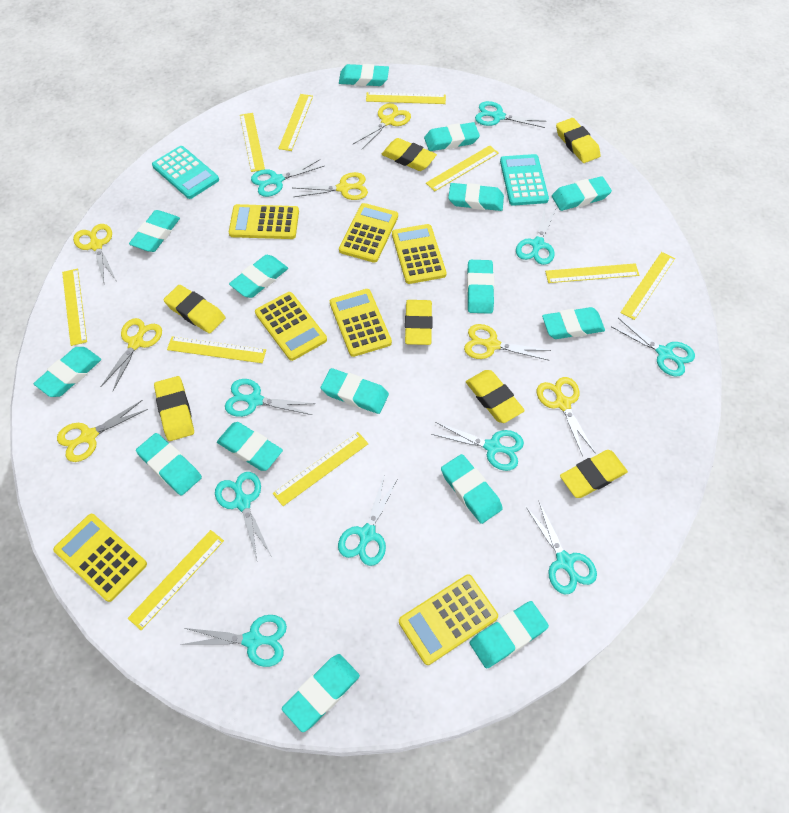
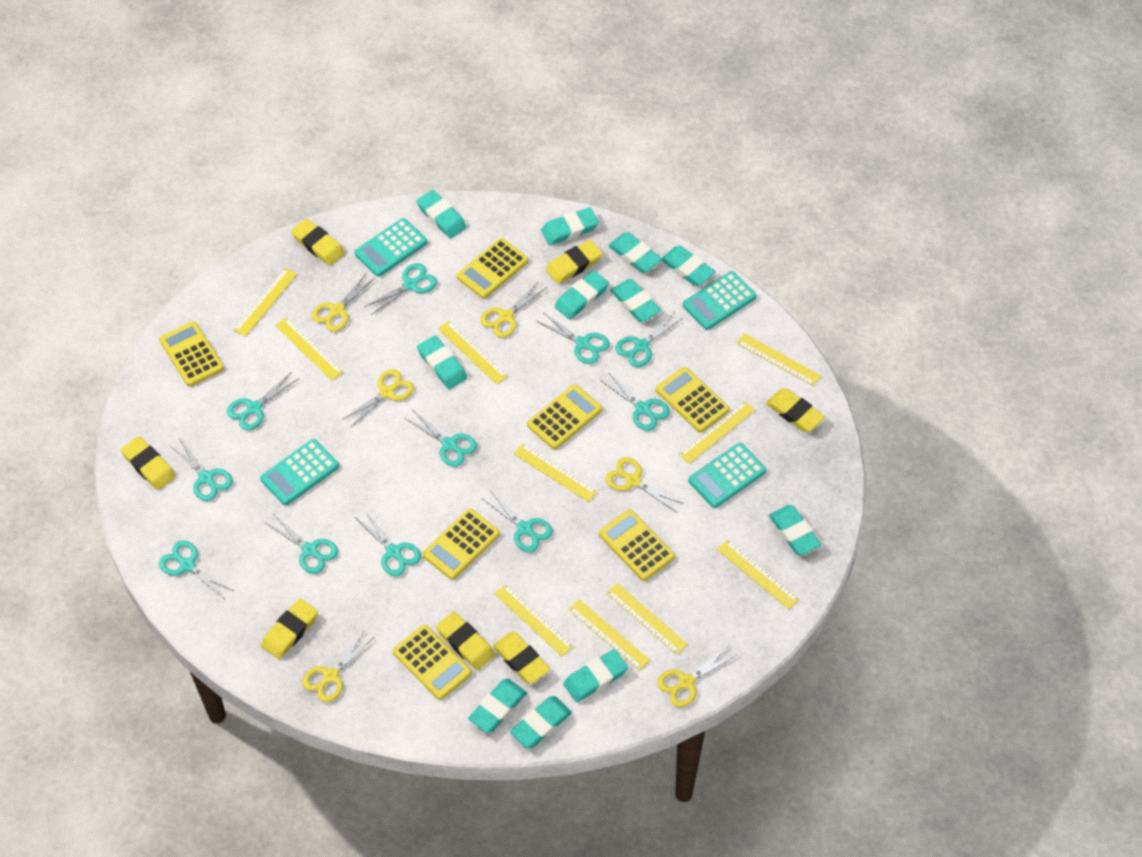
turquoise calculator: 2 -> 4
turquoise eraser: 15 -> 11
turquoise scissors: 10 -> 11
yellow scissors: 7 -> 6

